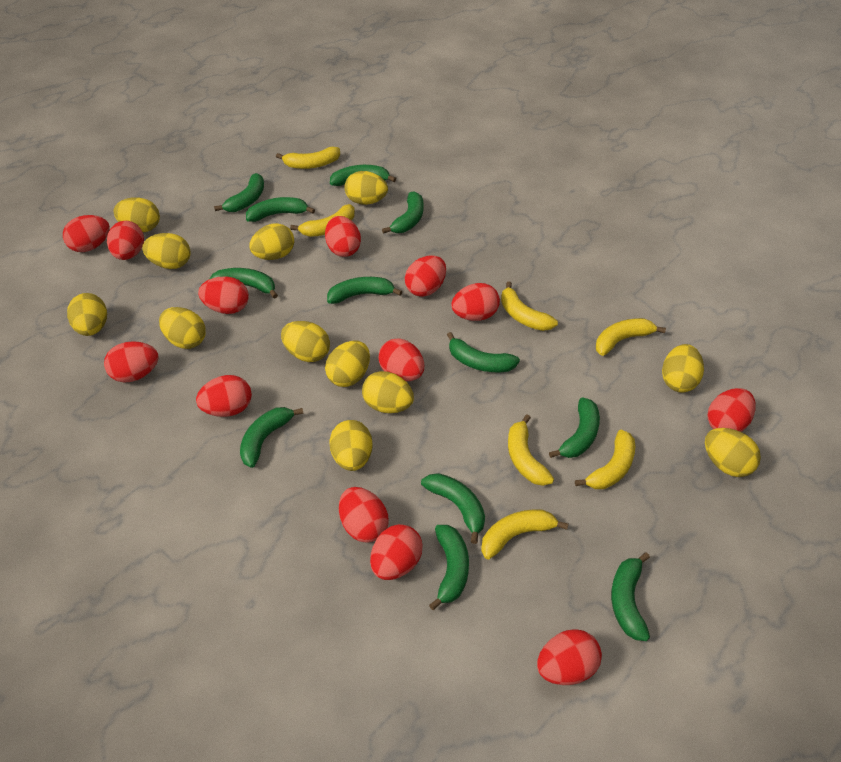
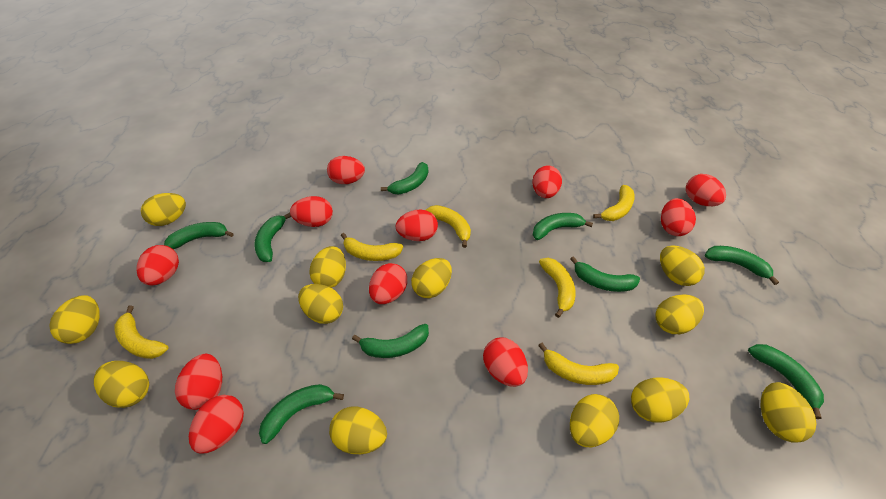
green banana: 12 -> 9
red egg: 13 -> 11
yellow banana: 7 -> 6

